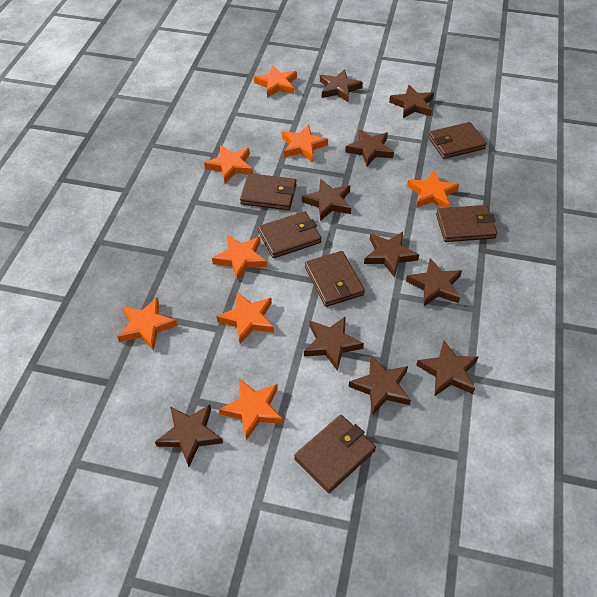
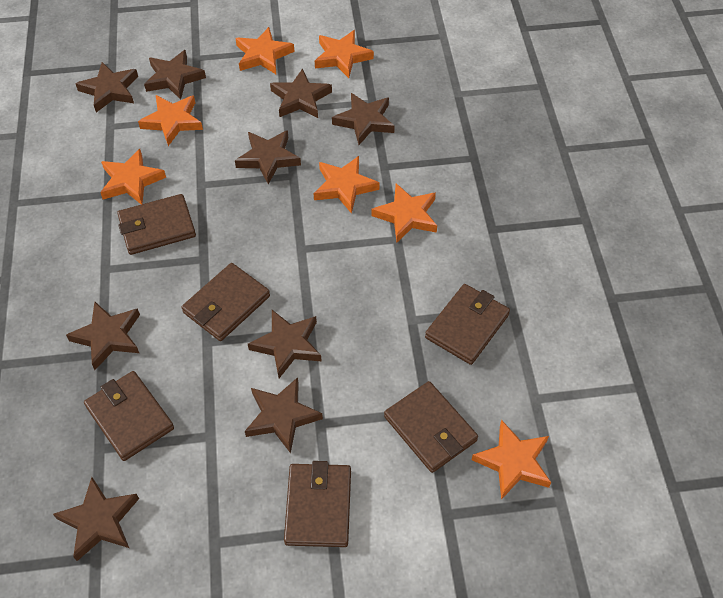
brown star: 10 -> 9
orange star: 8 -> 7

